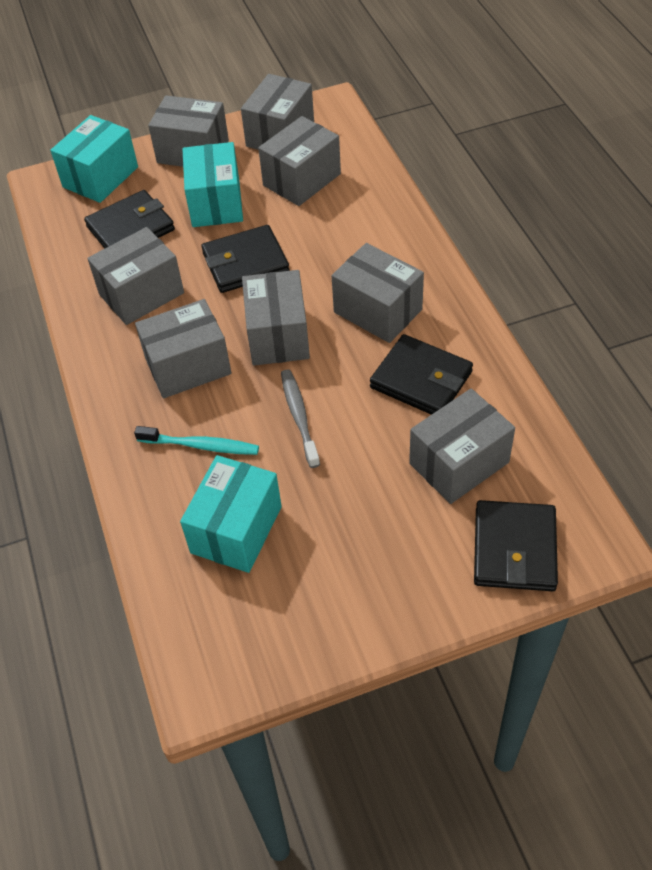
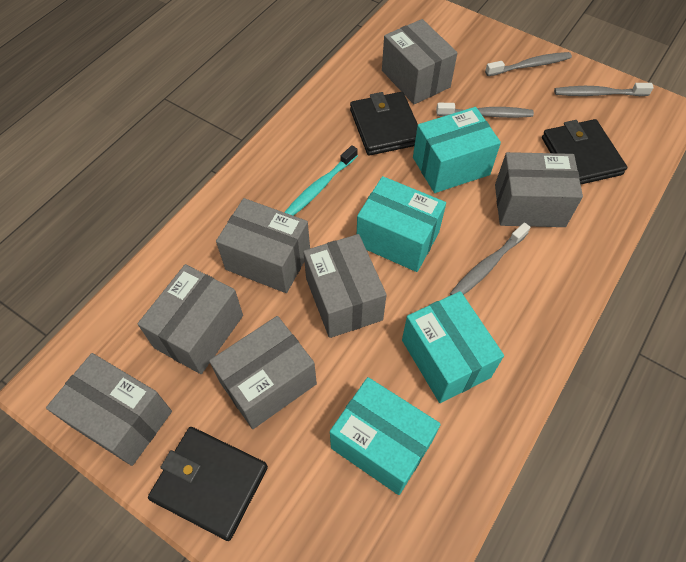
black wallet: 4 -> 3
grey box: 8 -> 7
grey toothbrush: 1 -> 4
turquoise box: 3 -> 4

